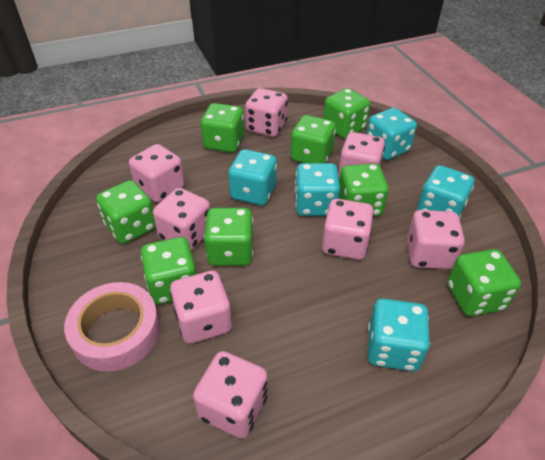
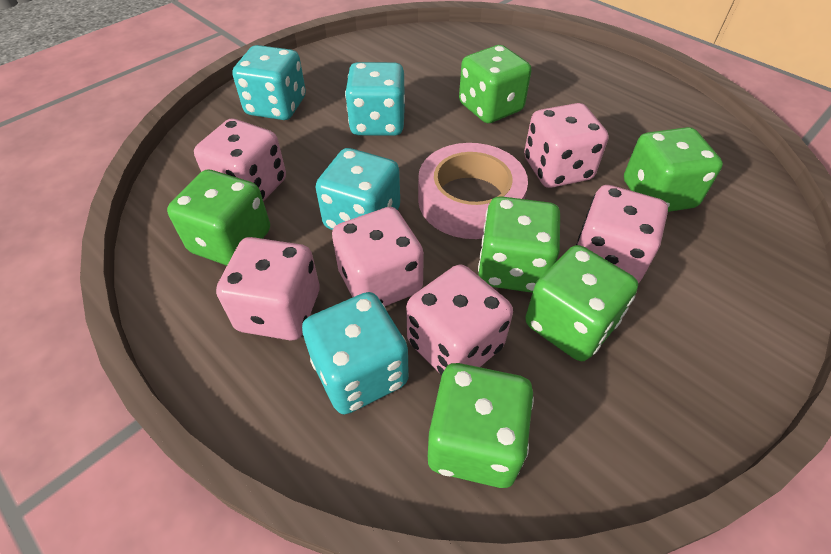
green dice: 8 -> 6
pink dice: 8 -> 6
turquoise dice: 5 -> 4

